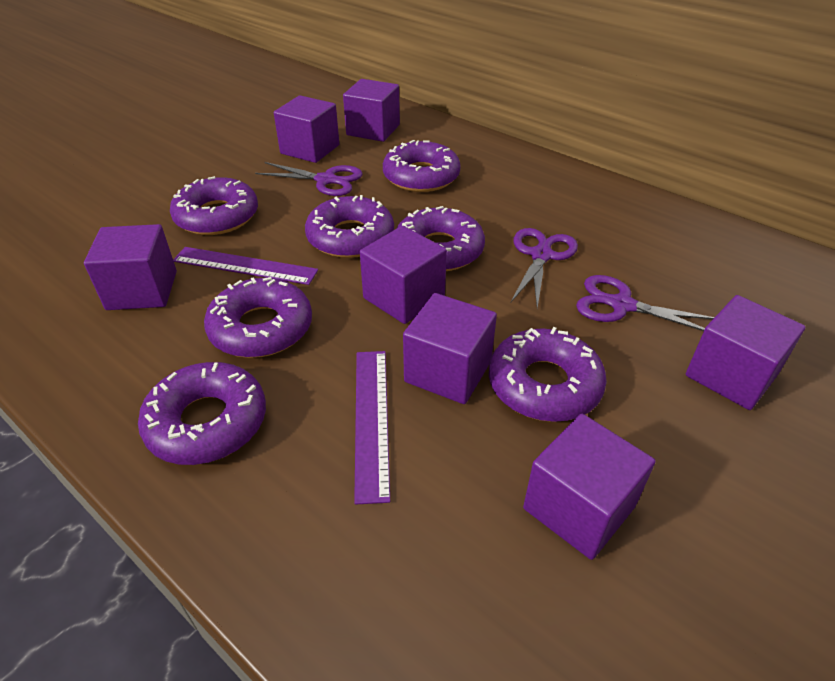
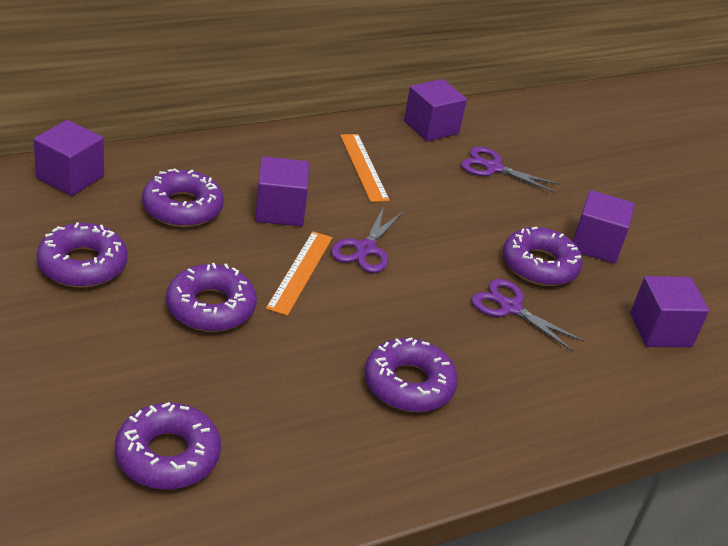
orange ruler: 0 -> 2
purple cube: 7 -> 5
purple donut: 7 -> 6
purple ruler: 2 -> 0

